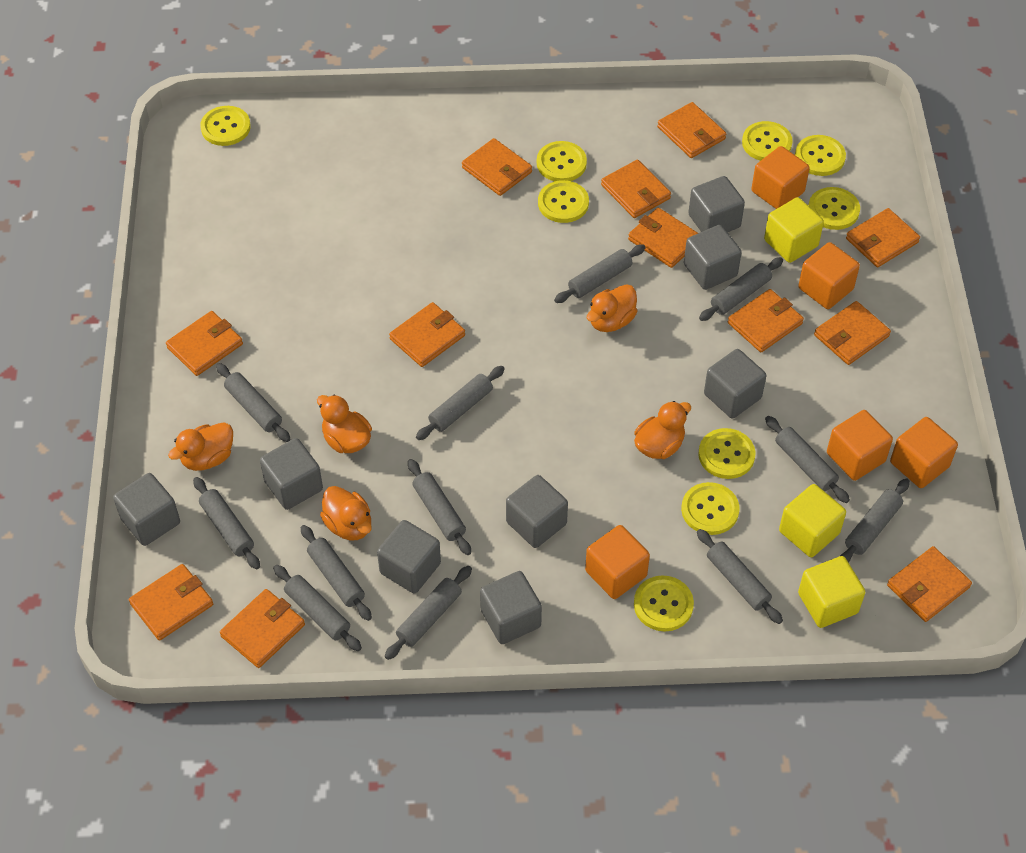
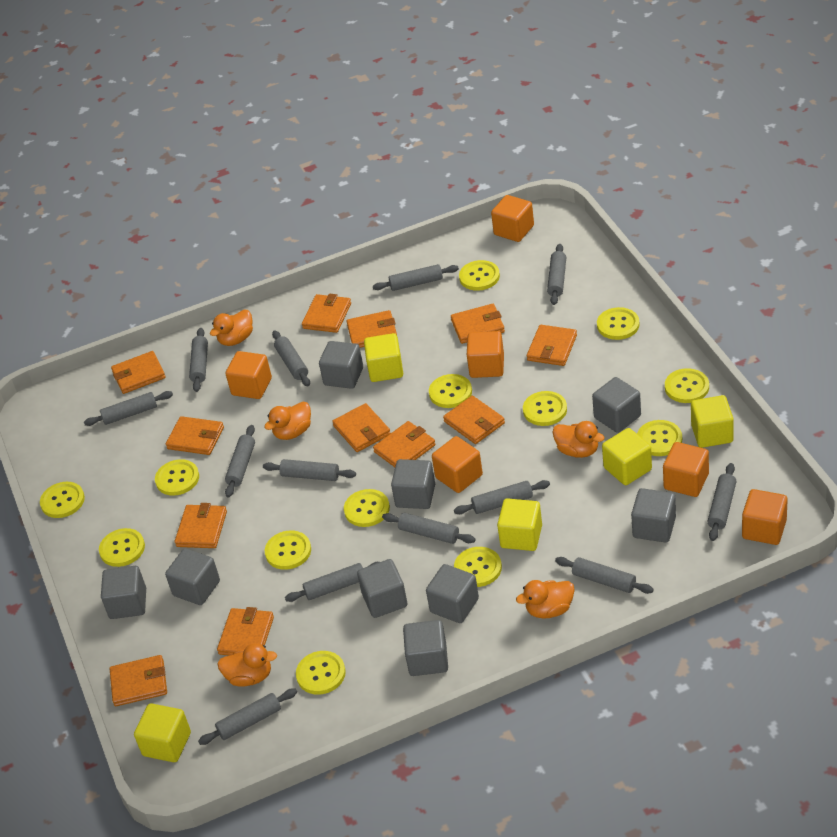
grey cube: 8 -> 9
grey rolling pin: 12 -> 13
orange cube: 5 -> 6
yellow button: 9 -> 13
yellow cube: 3 -> 5

